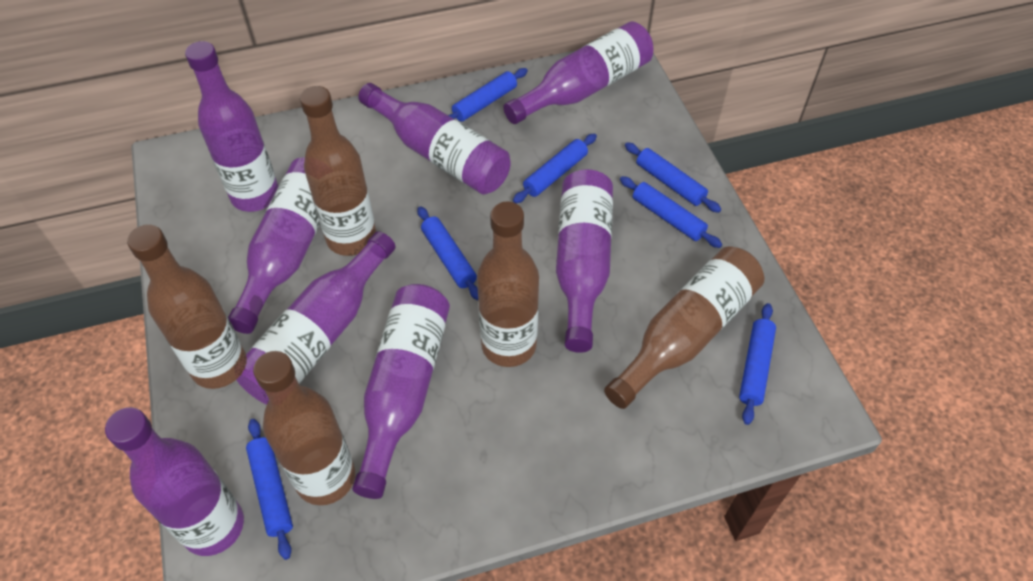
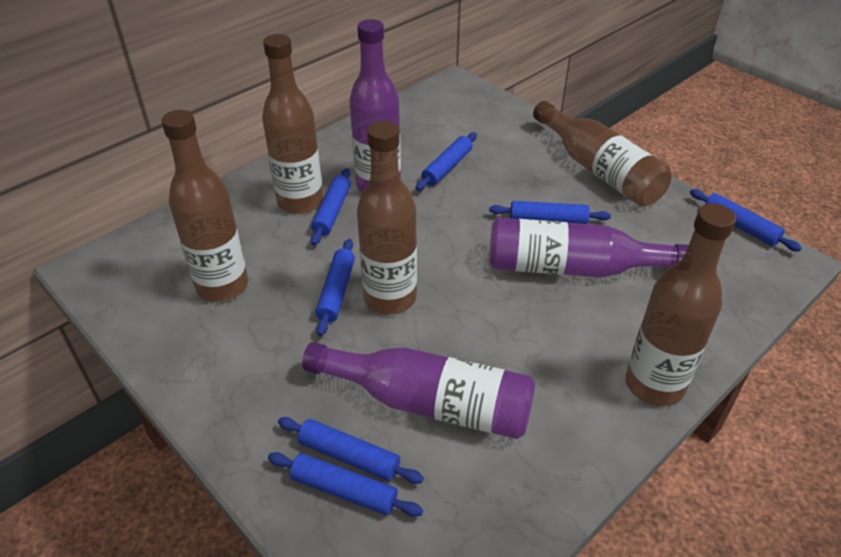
purple bottle: 8 -> 3

